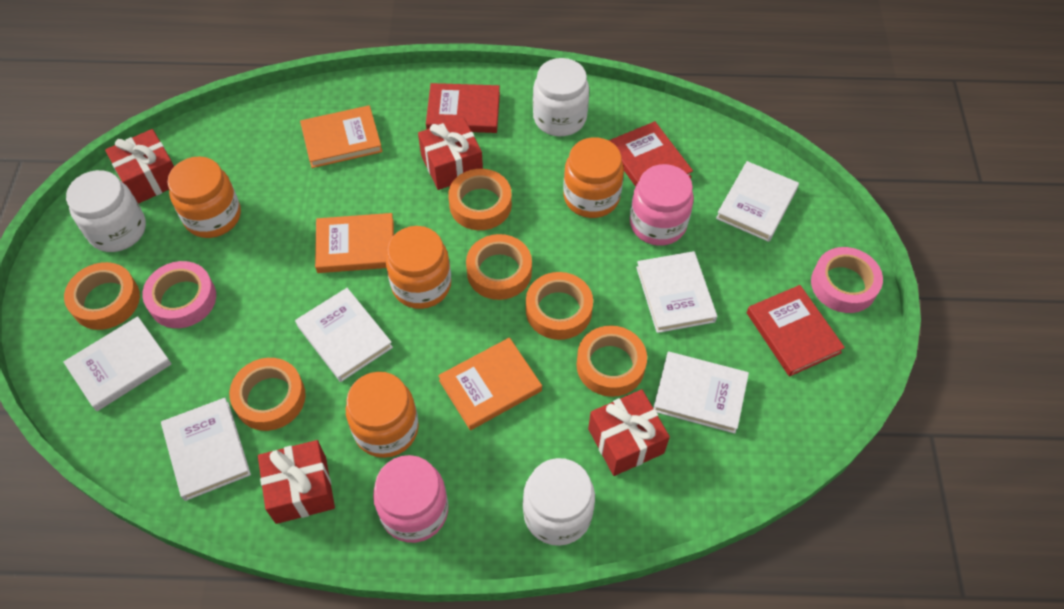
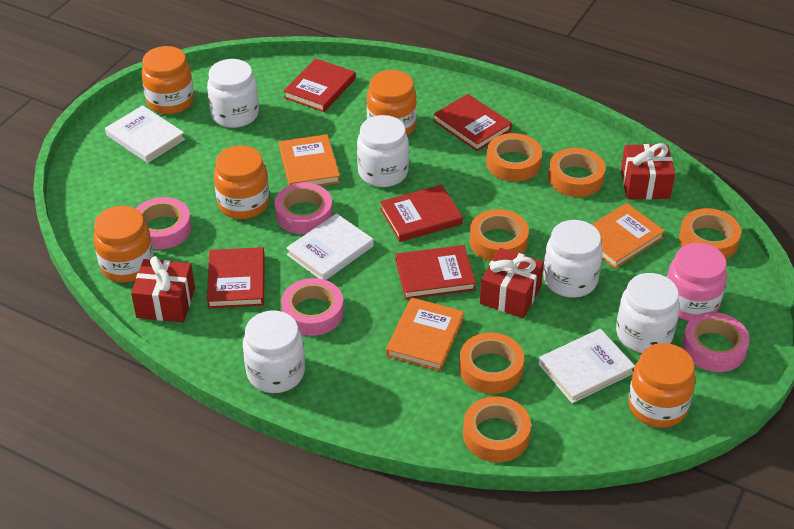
orange jar: 4 -> 5
pink jar: 2 -> 1
pink tape: 2 -> 4
red book: 3 -> 5
red gift: 4 -> 3
white book: 6 -> 3
white jar: 3 -> 5

